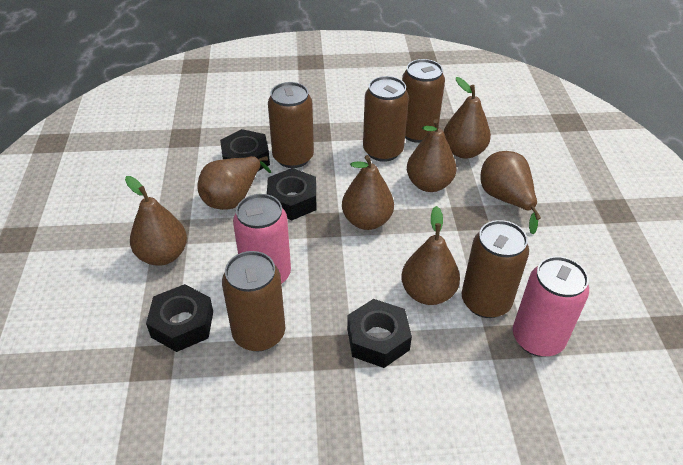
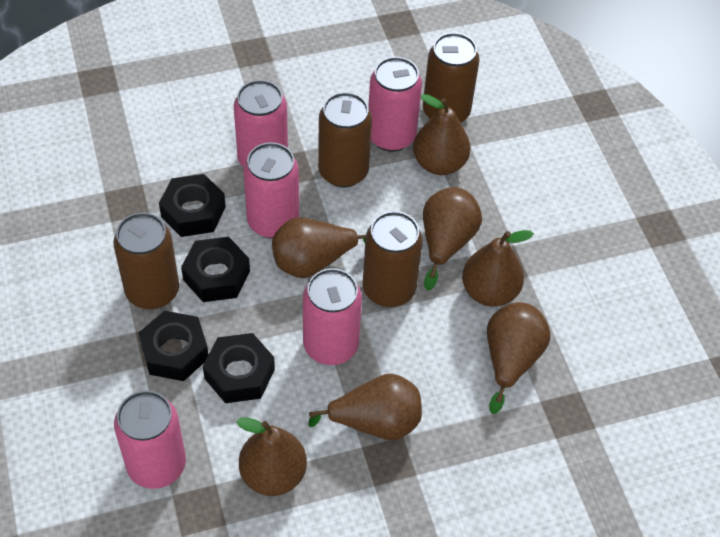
brown can: 5 -> 4
pink can: 2 -> 5

